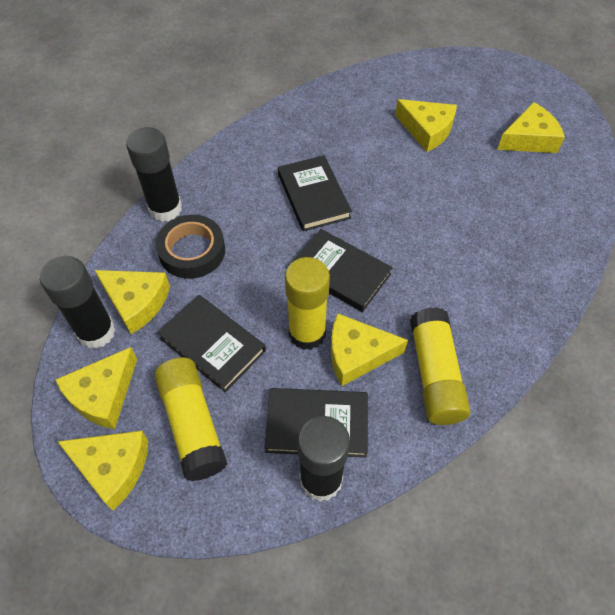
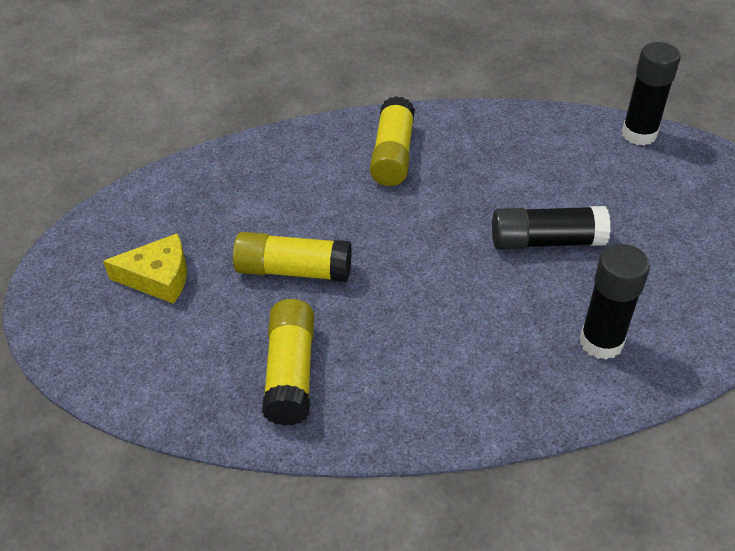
black book: 4 -> 0
black tape: 1 -> 0
yellow cheese: 6 -> 1

